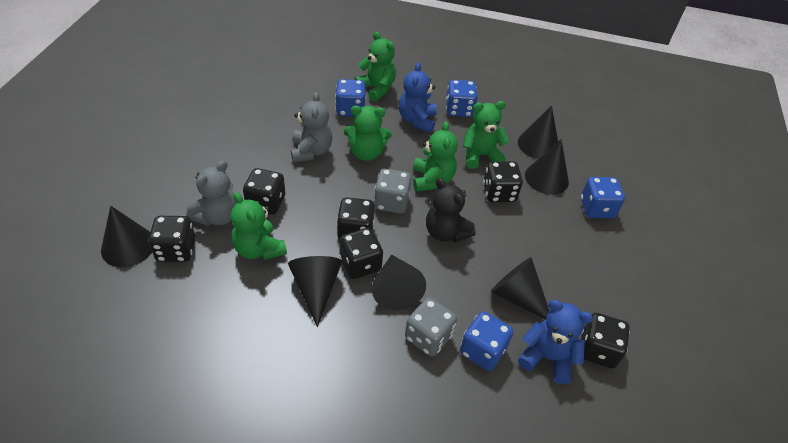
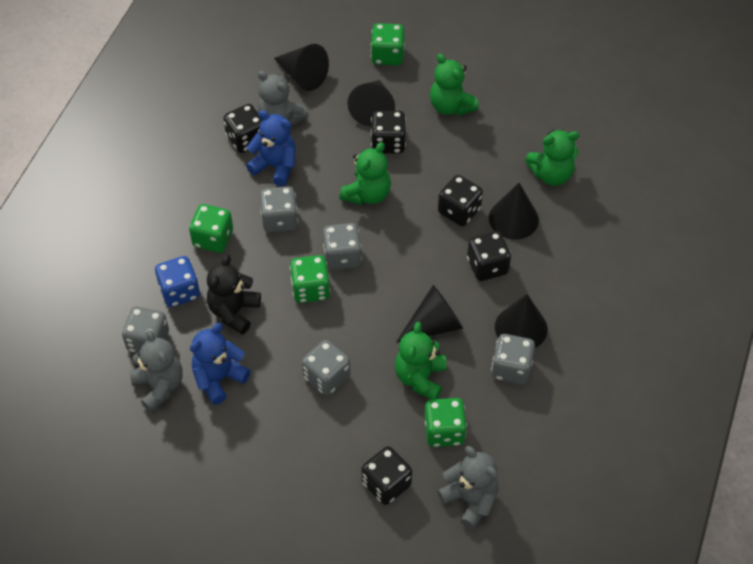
black cone: 6 -> 5
black dice: 6 -> 5
blue dice: 4 -> 1
green dice: 0 -> 4
green teddy bear: 5 -> 4
grey dice: 2 -> 5
grey teddy bear: 2 -> 3

